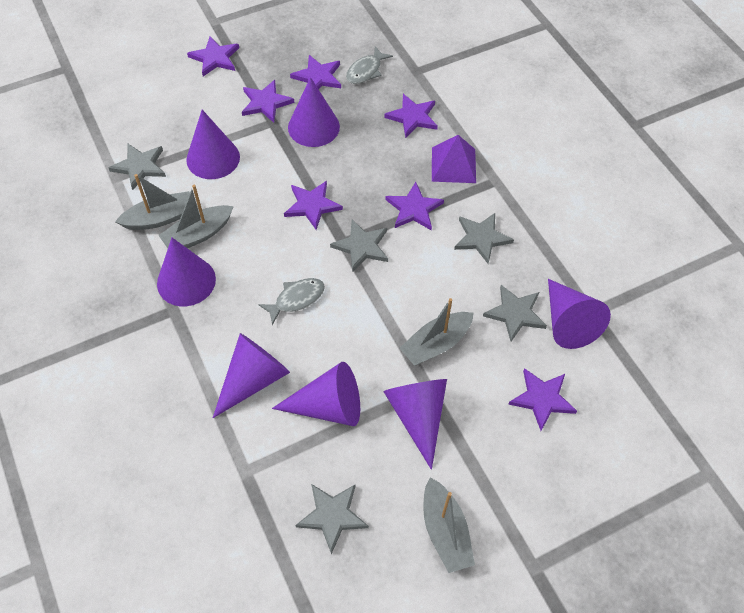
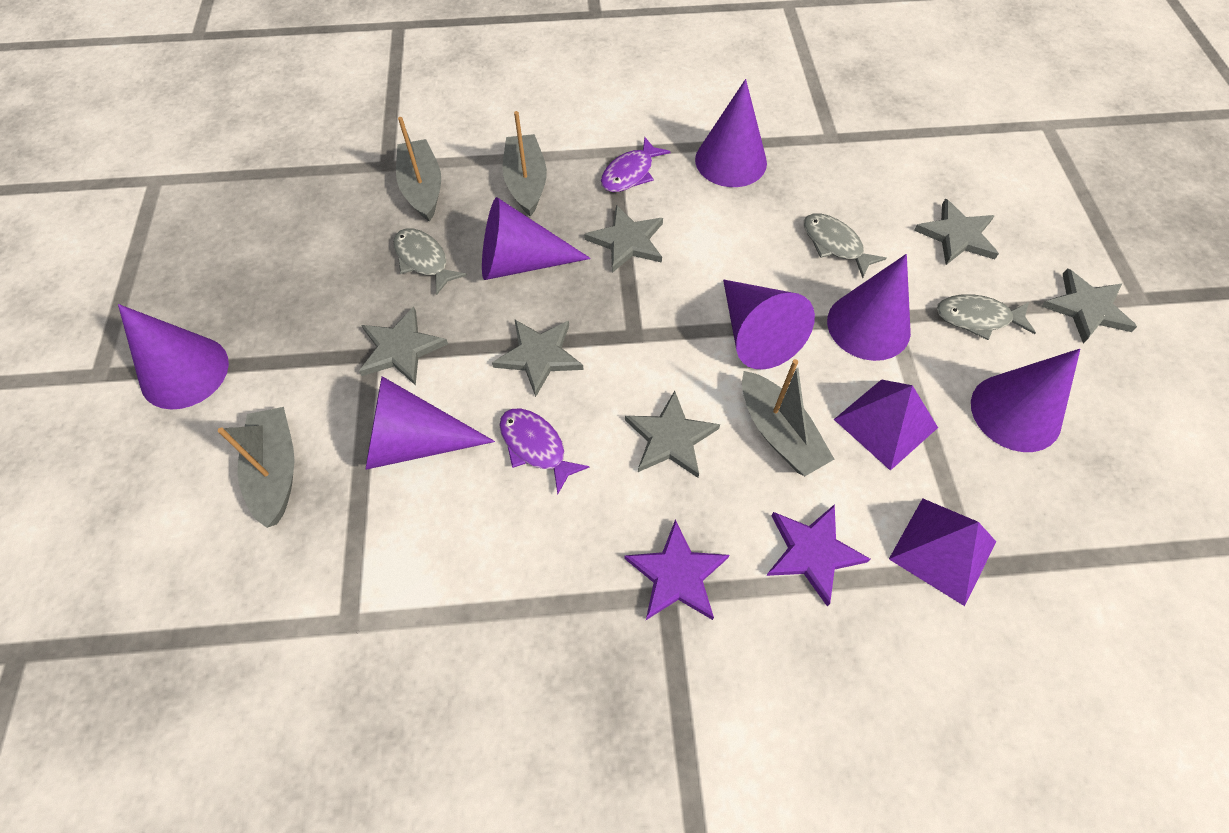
grey fish: 2 -> 3
grey star: 5 -> 6
purple fish: 0 -> 2
purple pyramid: 1 -> 2
purple star: 7 -> 2

